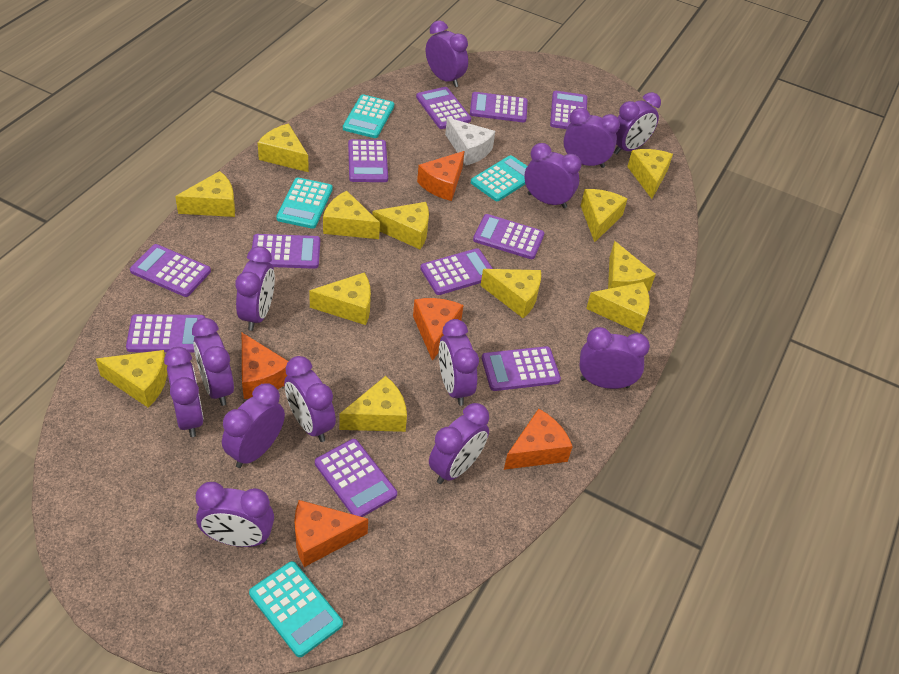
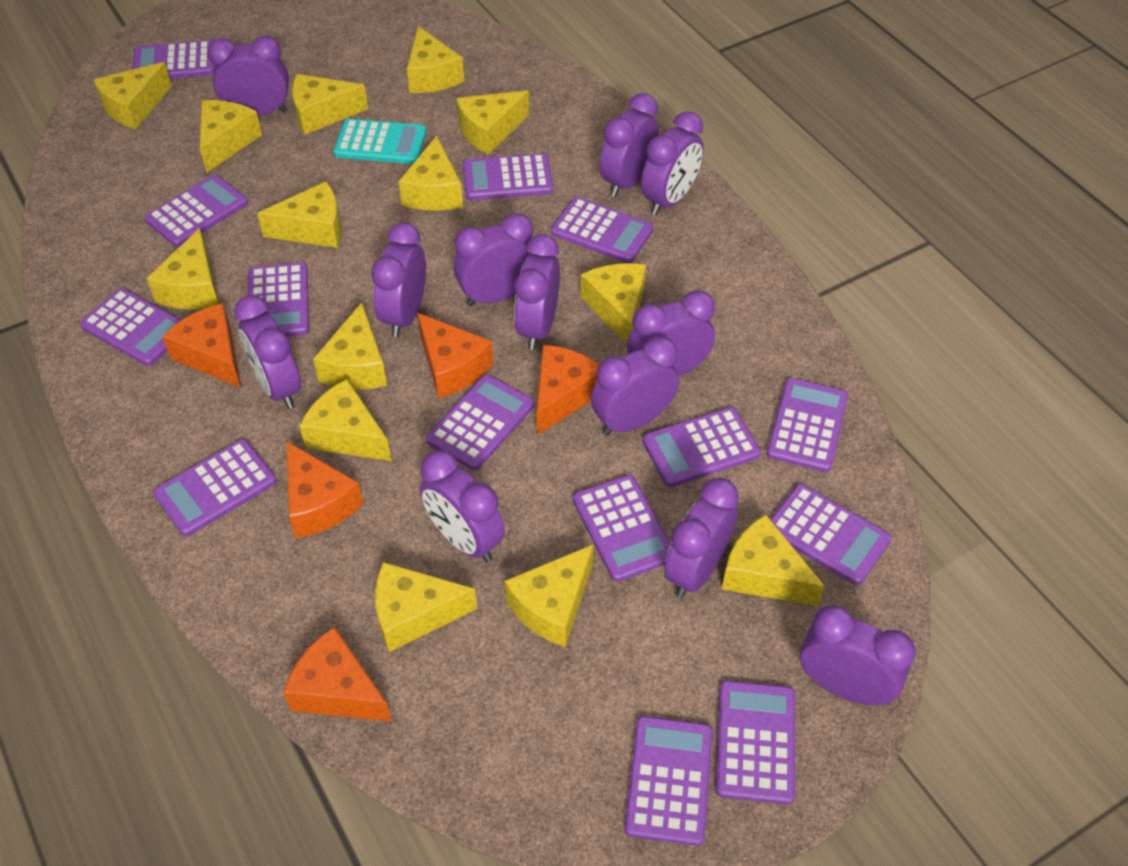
purple calculator: 11 -> 14
purple clock: 13 -> 12
turquoise calculator: 4 -> 1
white cheese: 1 -> 0
yellow cheese: 12 -> 14

